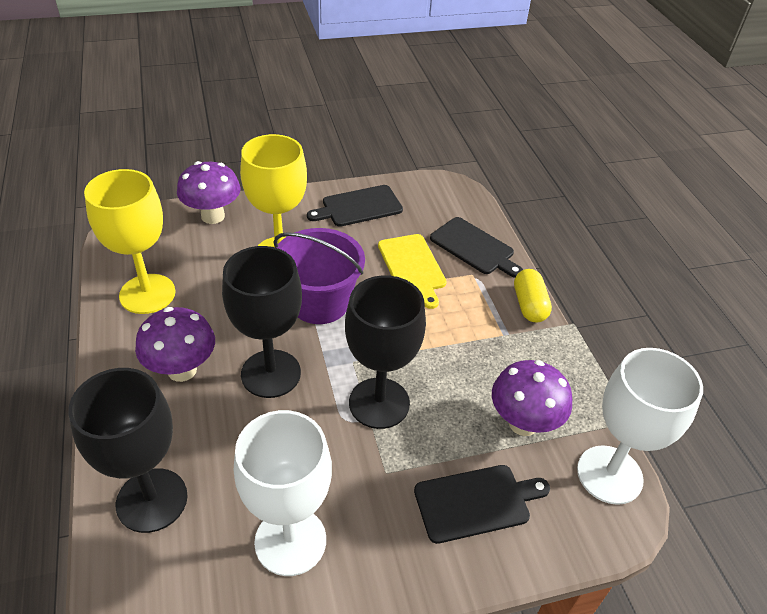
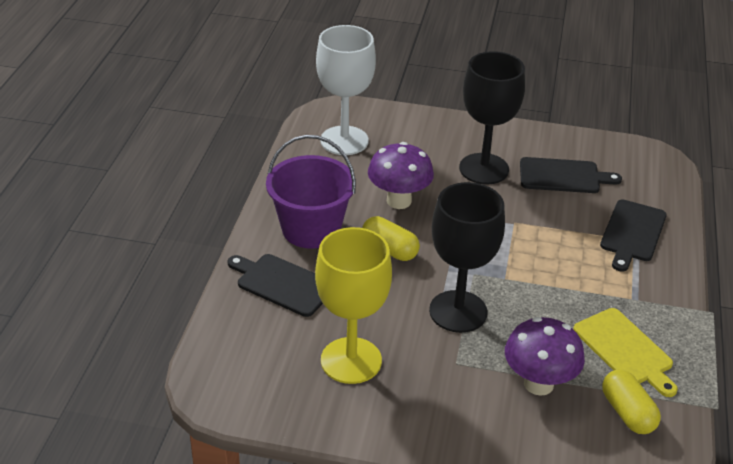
black goblet: 3 -> 2
purple mushroom: 3 -> 2
white goblet: 2 -> 1
yellow capsule: 1 -> 2
yellow goblet: 2 -> 1

